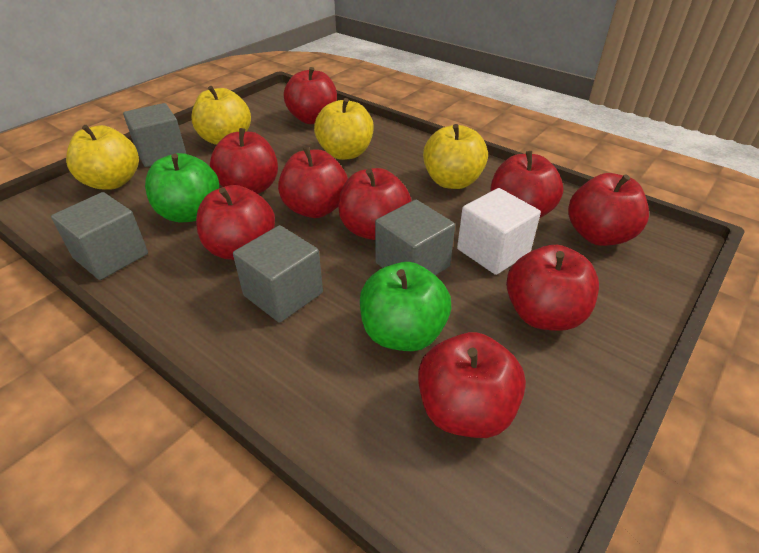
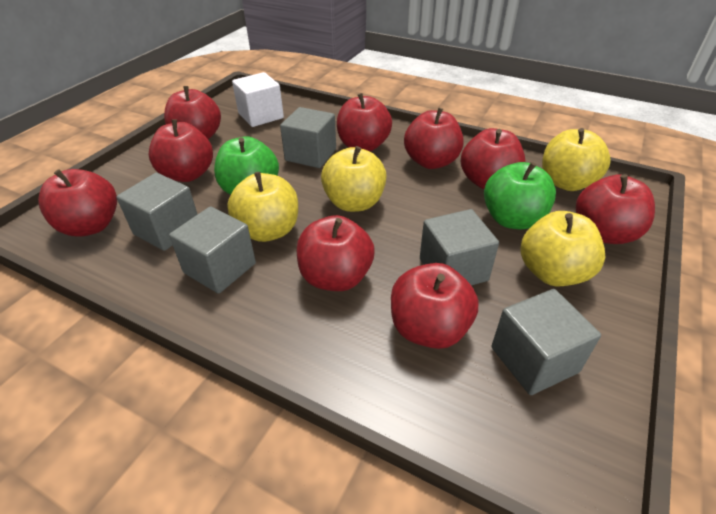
grey cube: 4 -> 5

